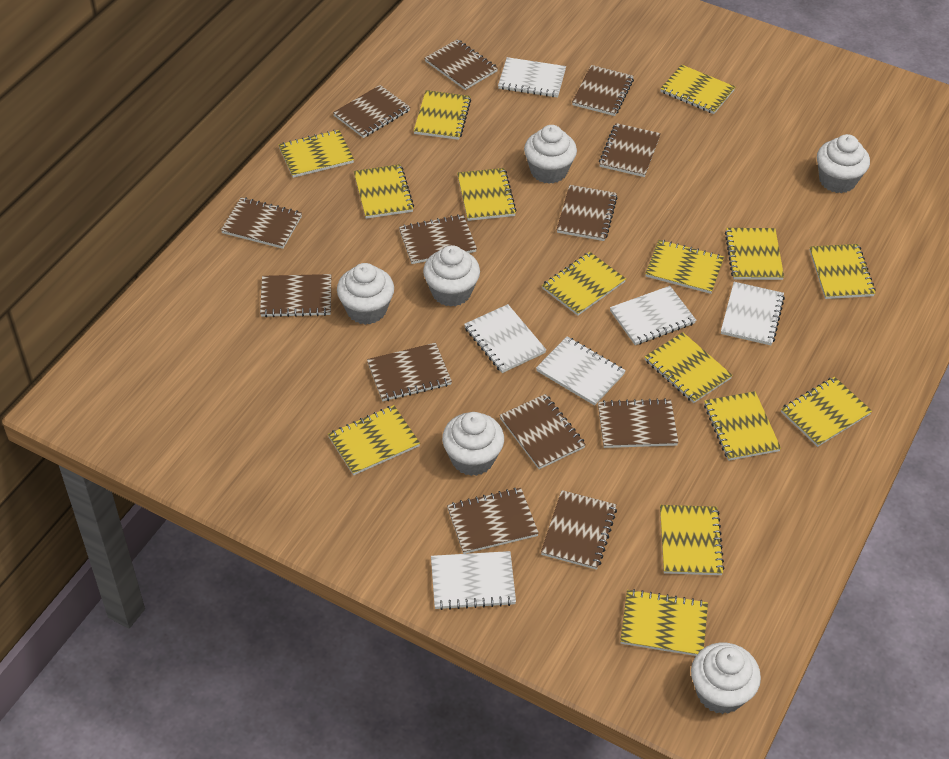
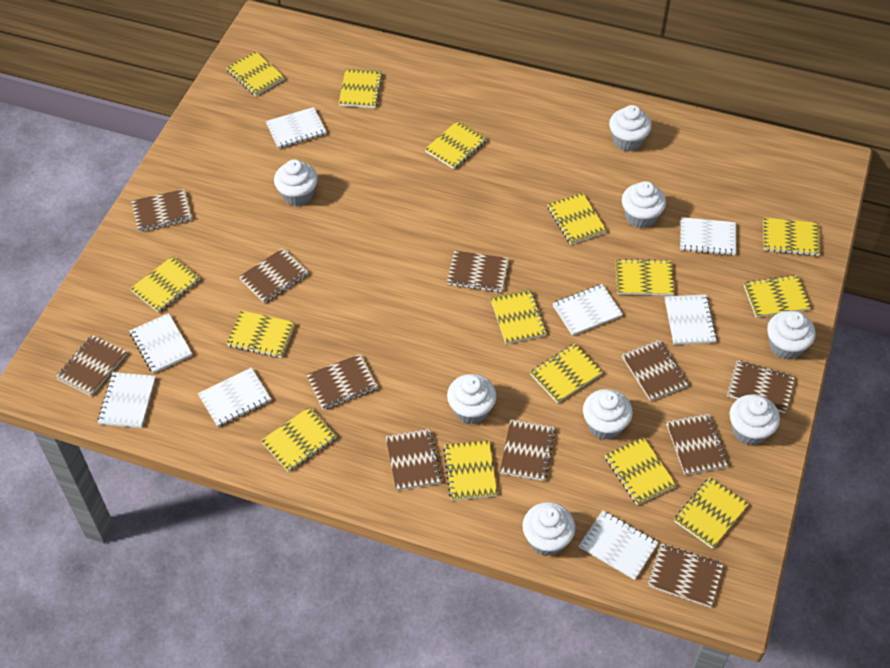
brown notebook: 13 -> 11
white cupcake: 6 -> 8
white notebook: 6 -> 8

